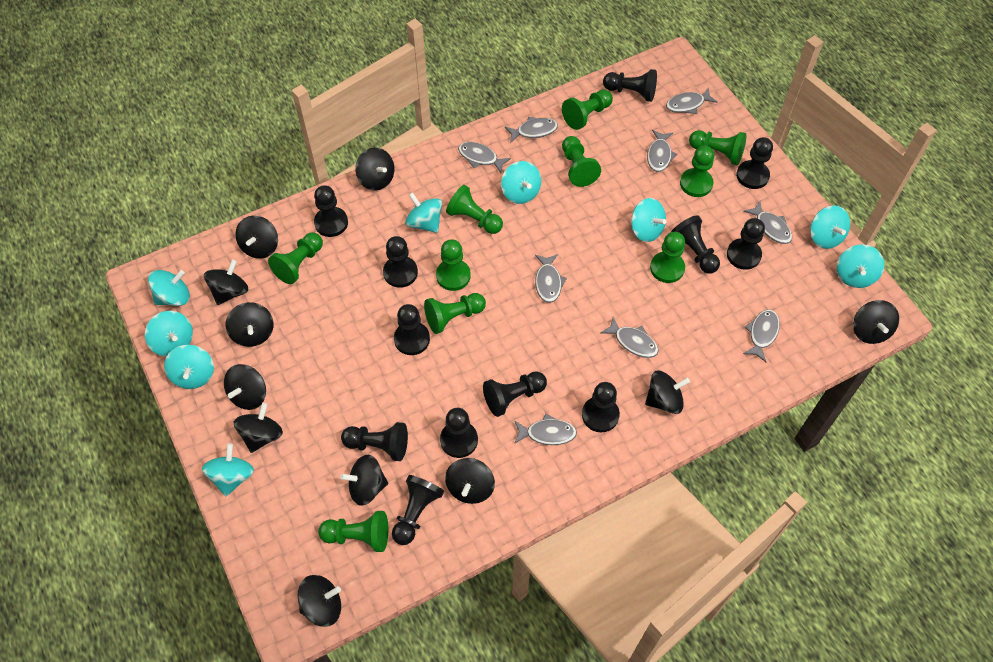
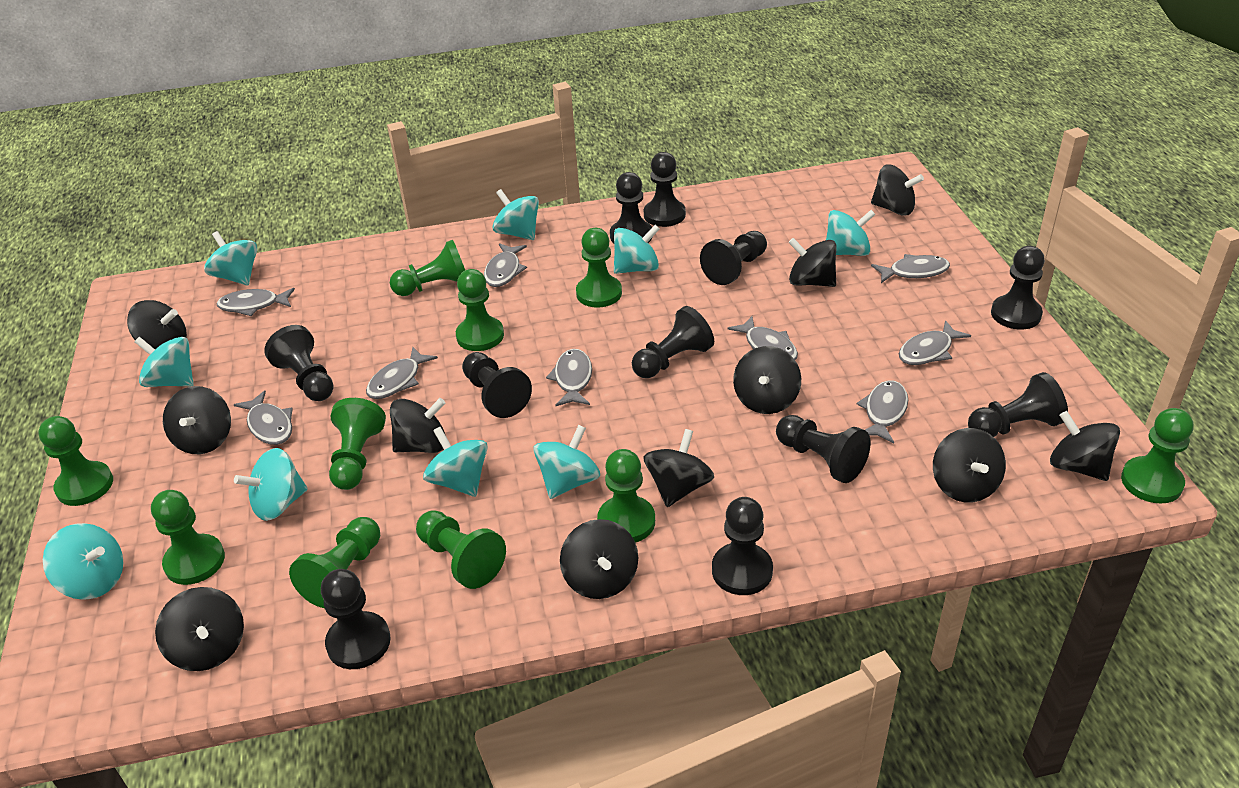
black pawn: 12 -> 11

